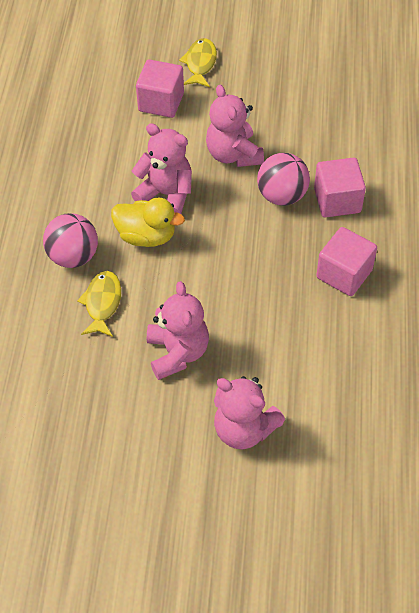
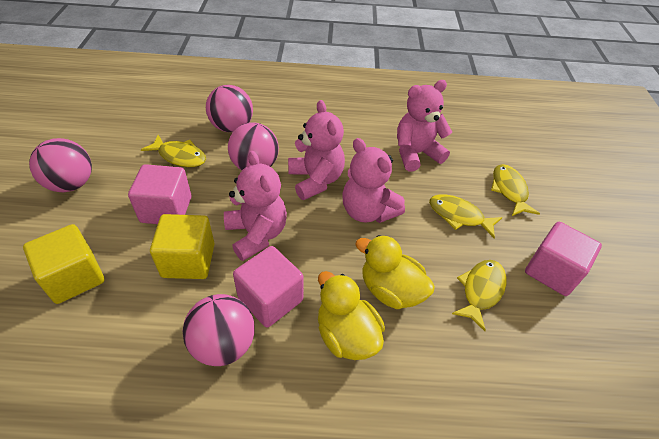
pink ball: 2 -> 4
yellow cube: 0 -> 2
yellow duck: 1 -> 2
yellow fish: 2 -> 4

